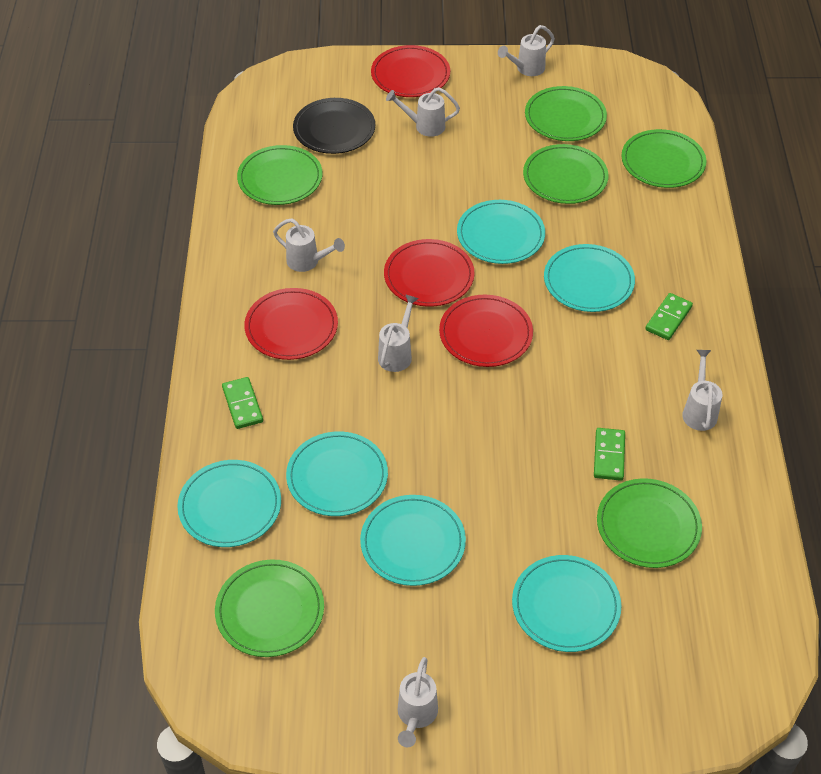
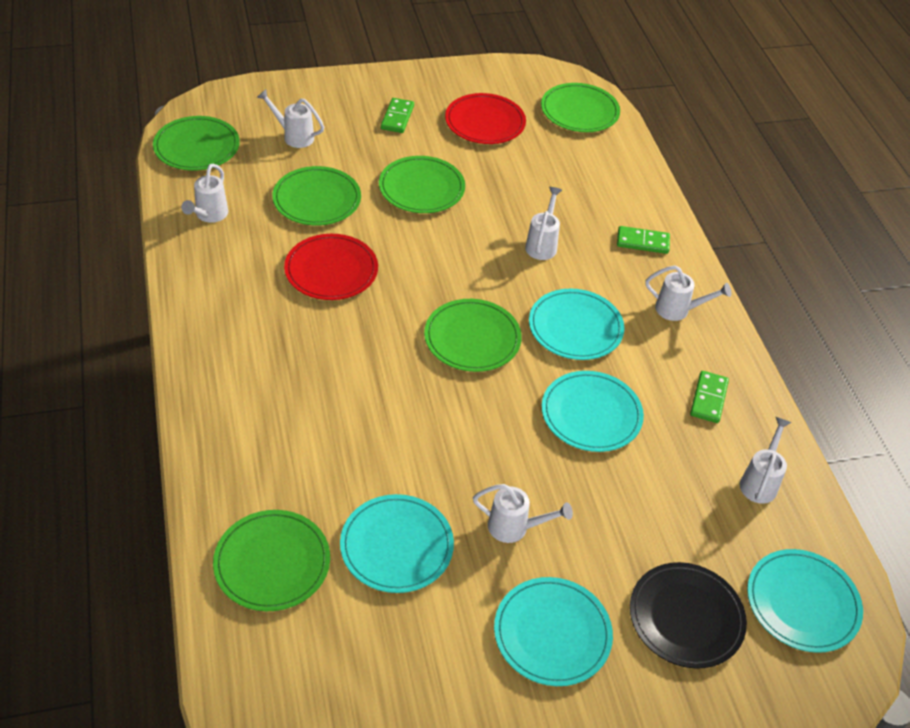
red plate: 4 -> 2
turquoise plate: 6 -> 5

